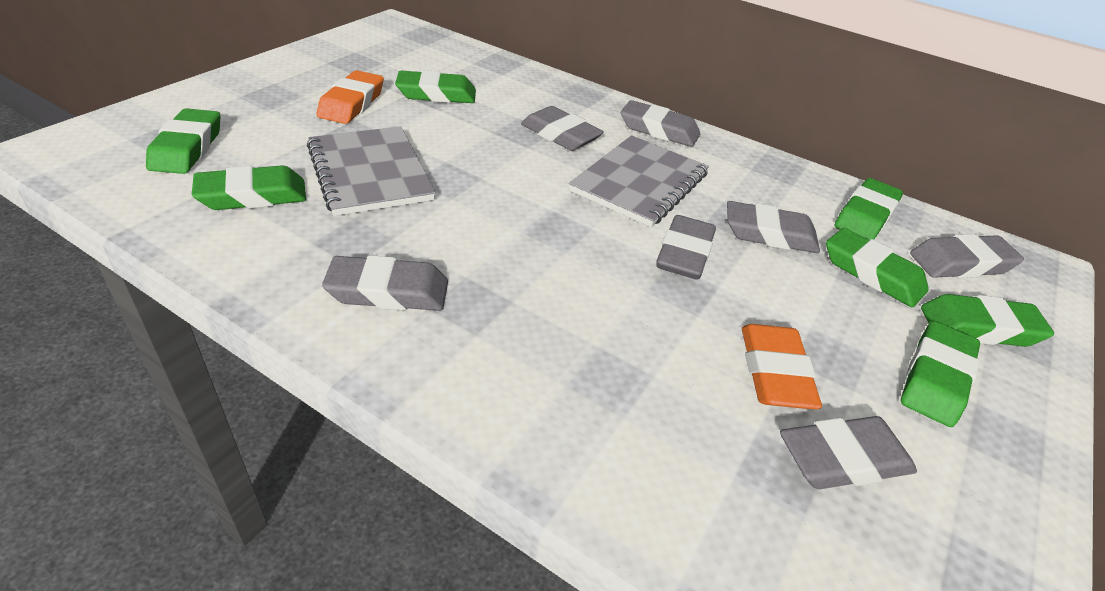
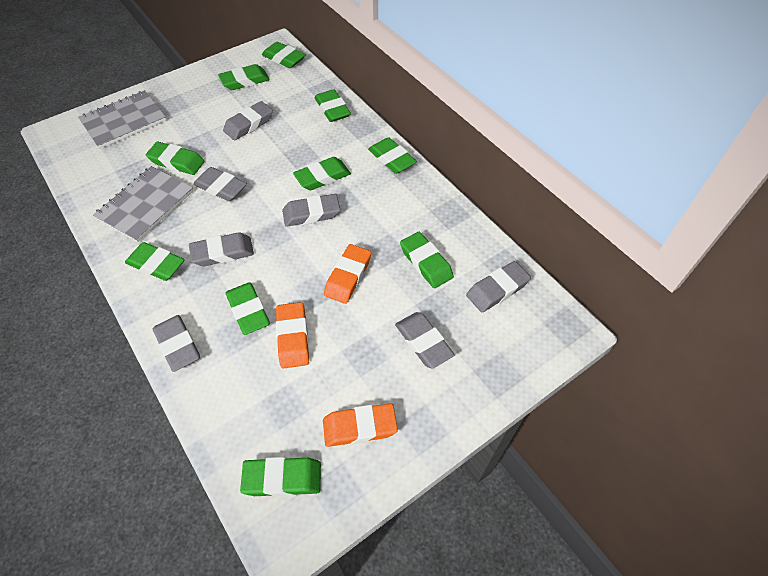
green eraser: 7 -> 10
orange eraser: 2 -> 3

